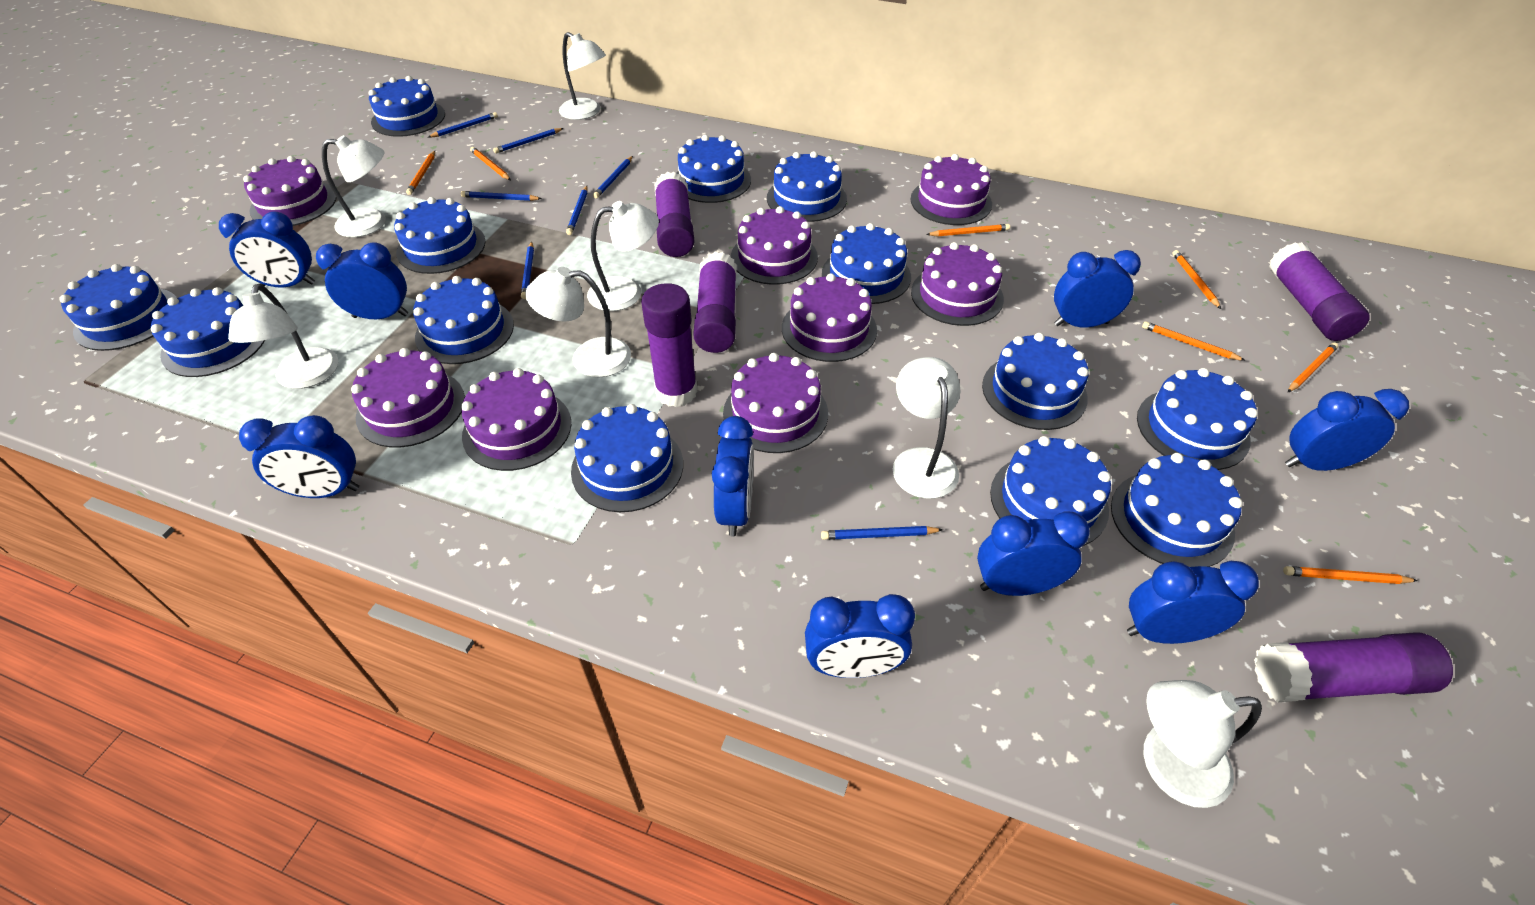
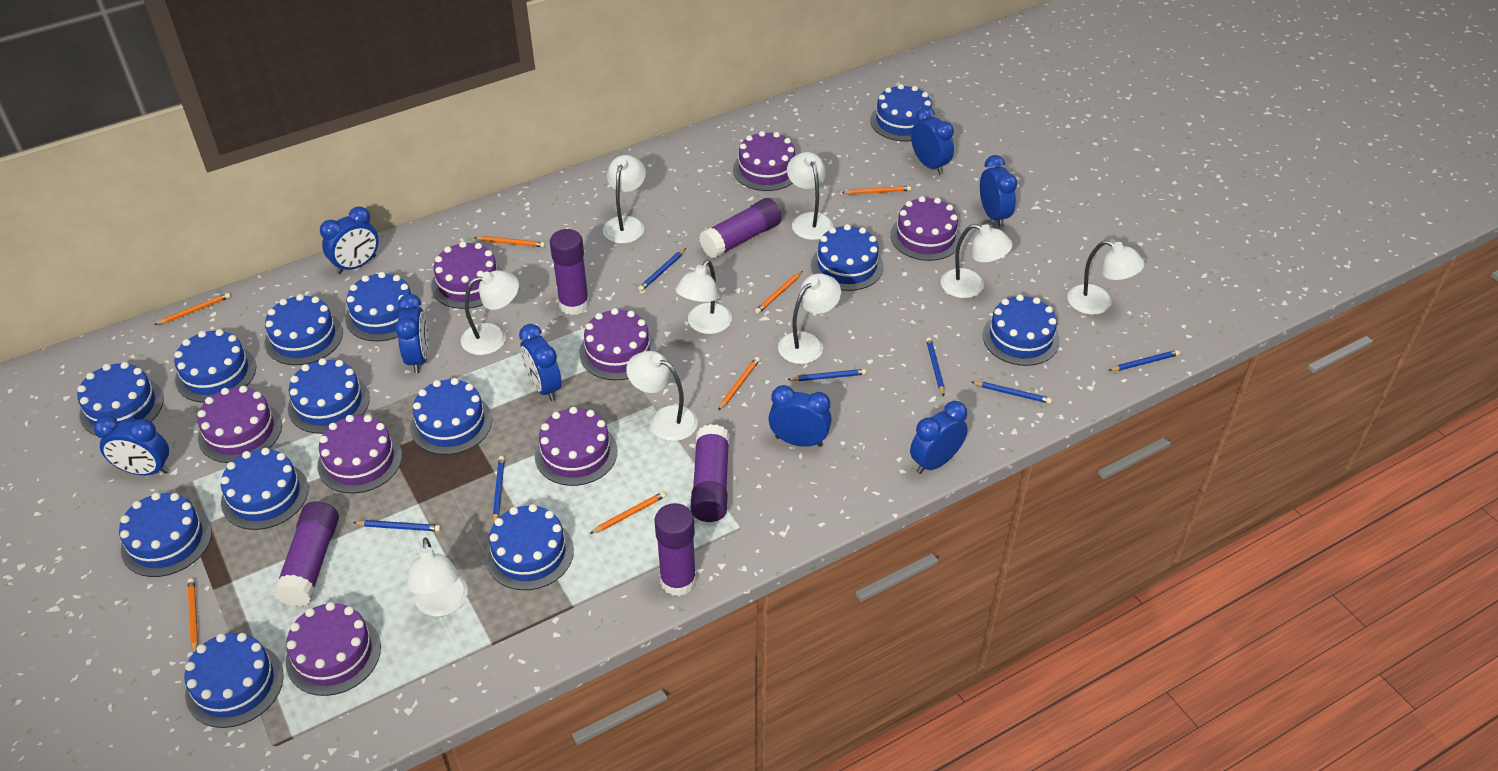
blue clock: 9 -> 8
white lamp: 7 -> 9

